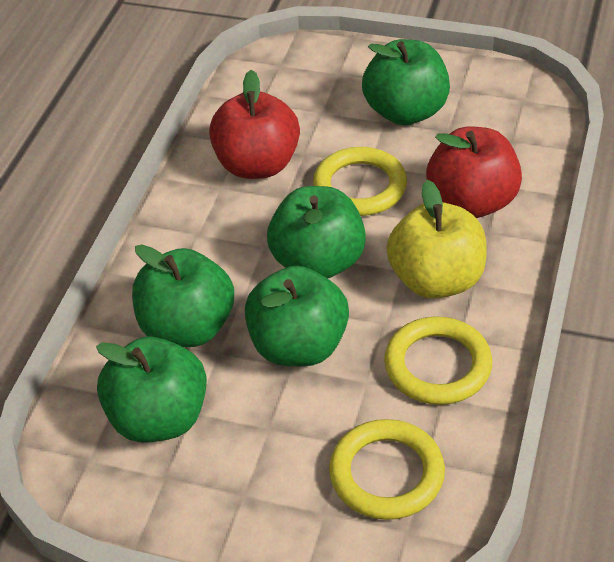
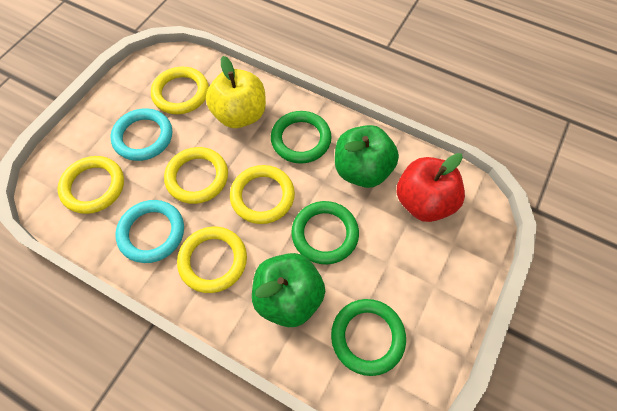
green apple: 5 -> 2
green ring: 0 -> 3
red apple: 2 -> 1
turquoise ring: 0 -> 2
yellow ring: 3 -> 5

